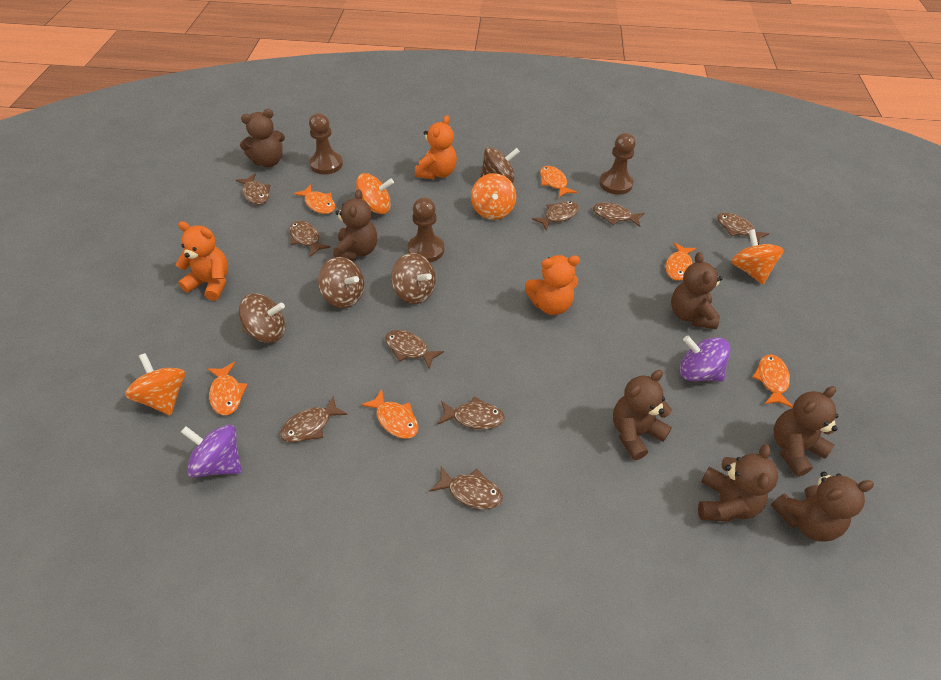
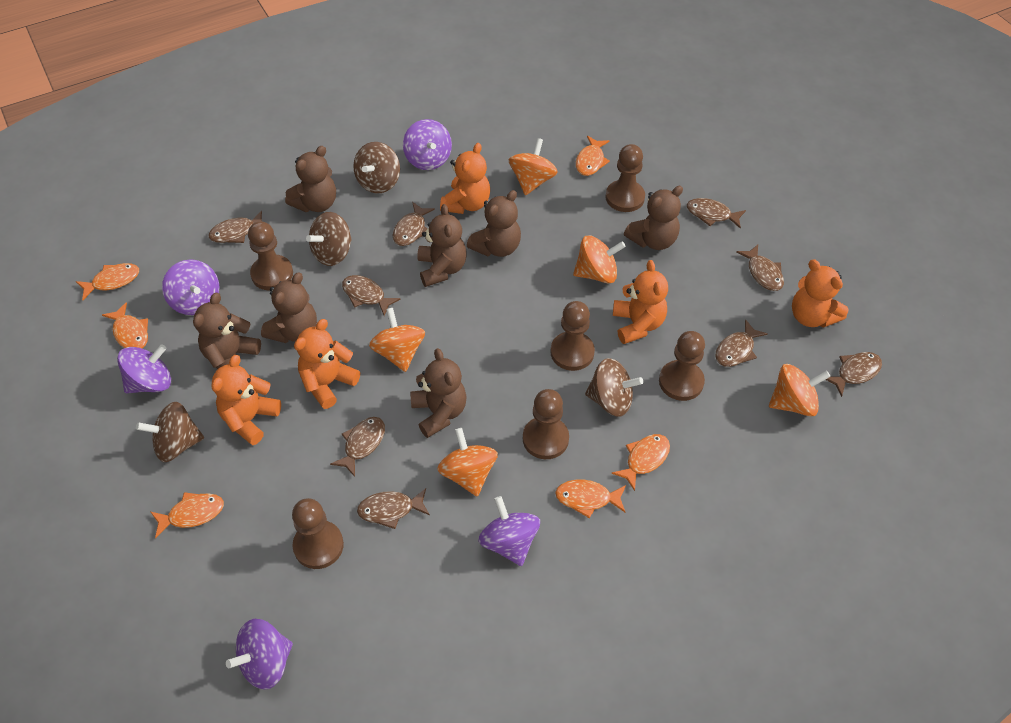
brown pawn: 3 -> 6
orange spinning top: 4 -> 5
orange teddy bear: 3 -> 5
purple spinning top: 2 -> 5

